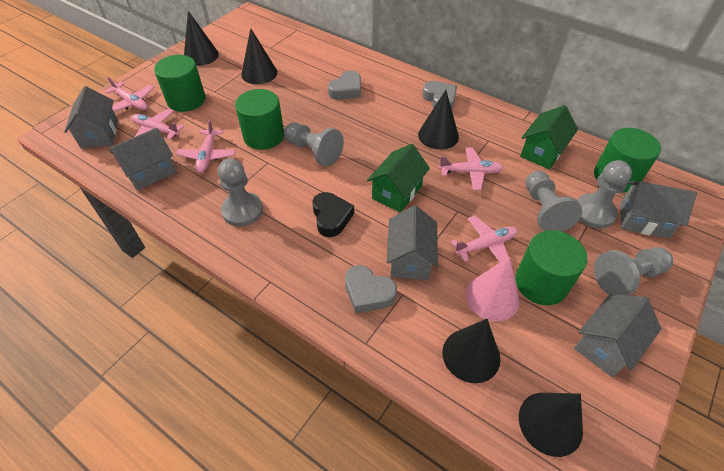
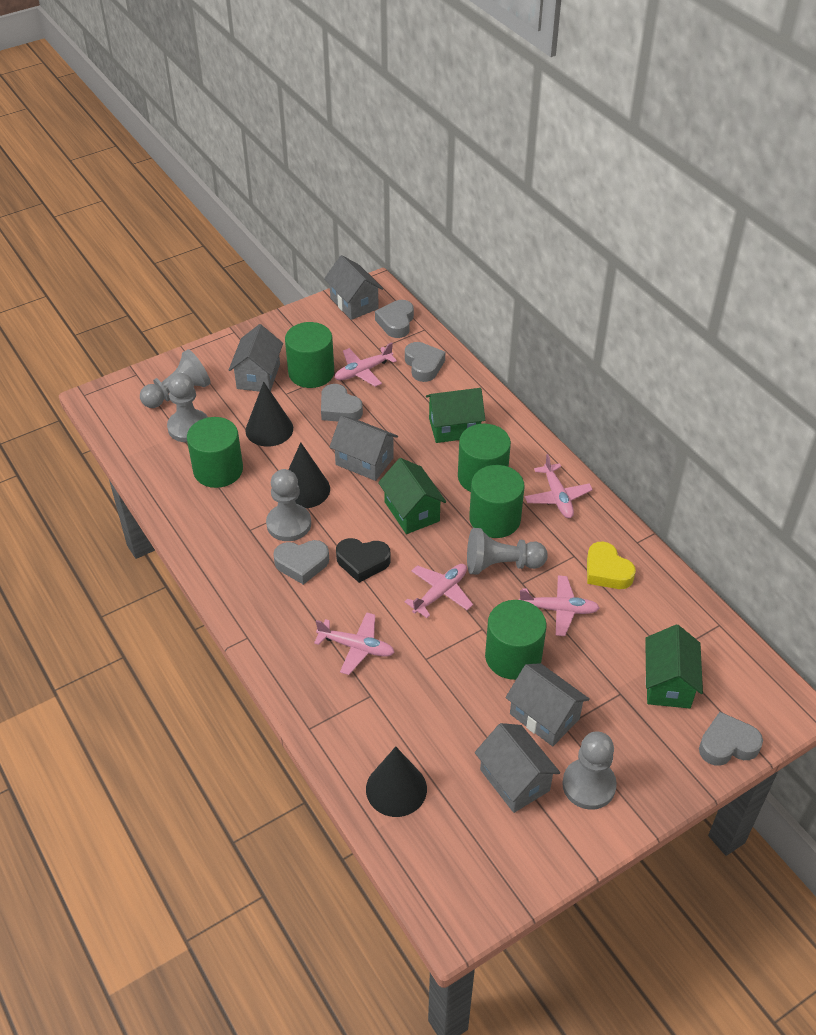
black cone: 5 -> 3
green cylinder: 4 -> 5
green house: 2 -> 3
grey heart: 3 -> 5
pink cone: 1 -> 0
yellow heart: 0 -> 1

